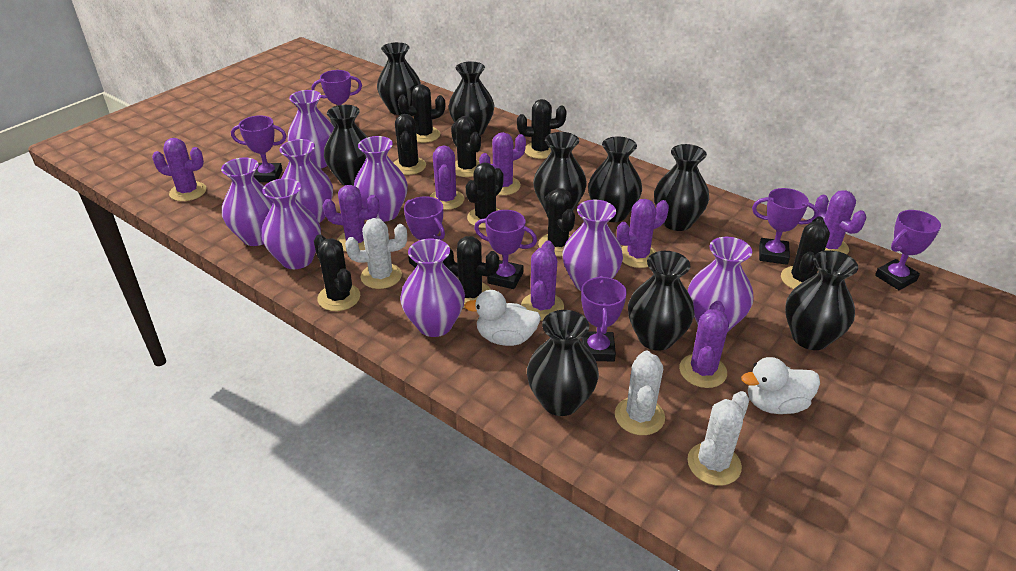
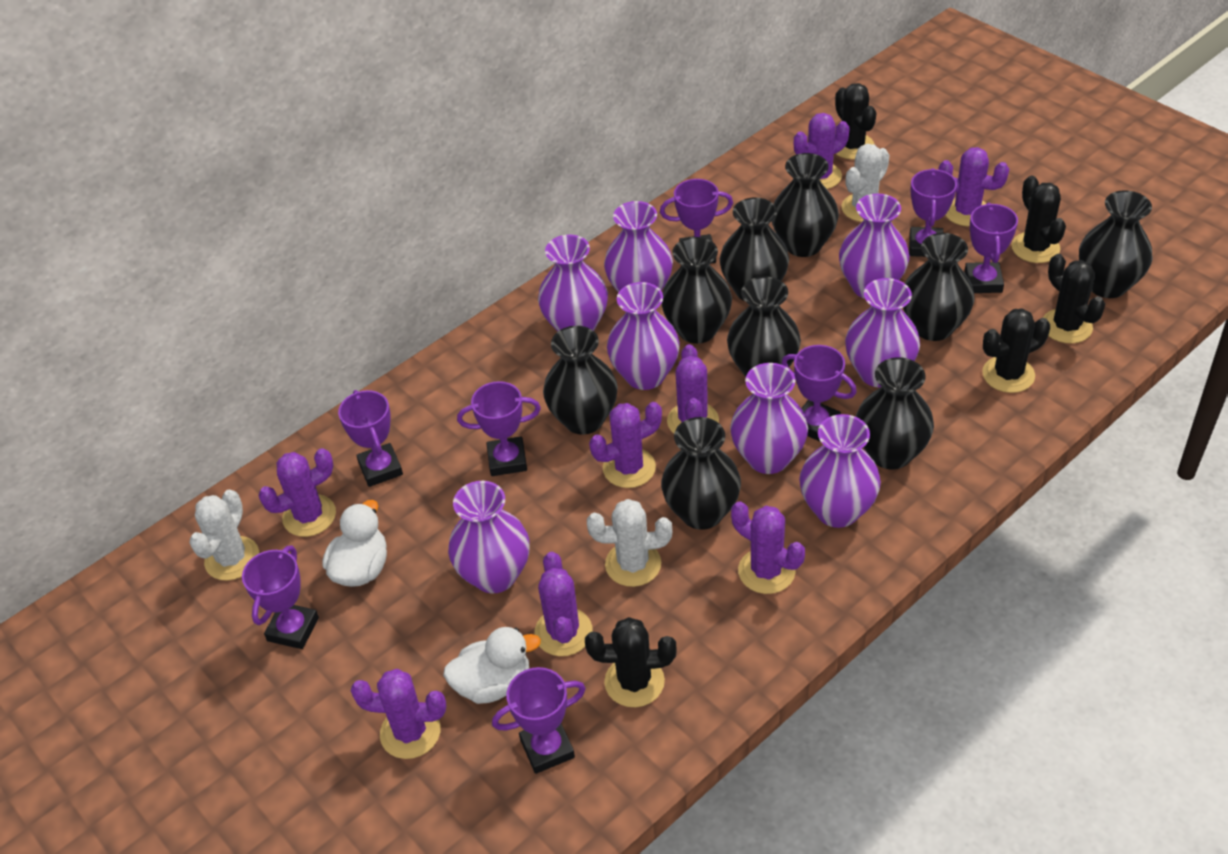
black cactus: 9 -> 5
purple trophy: 7 -> 8

